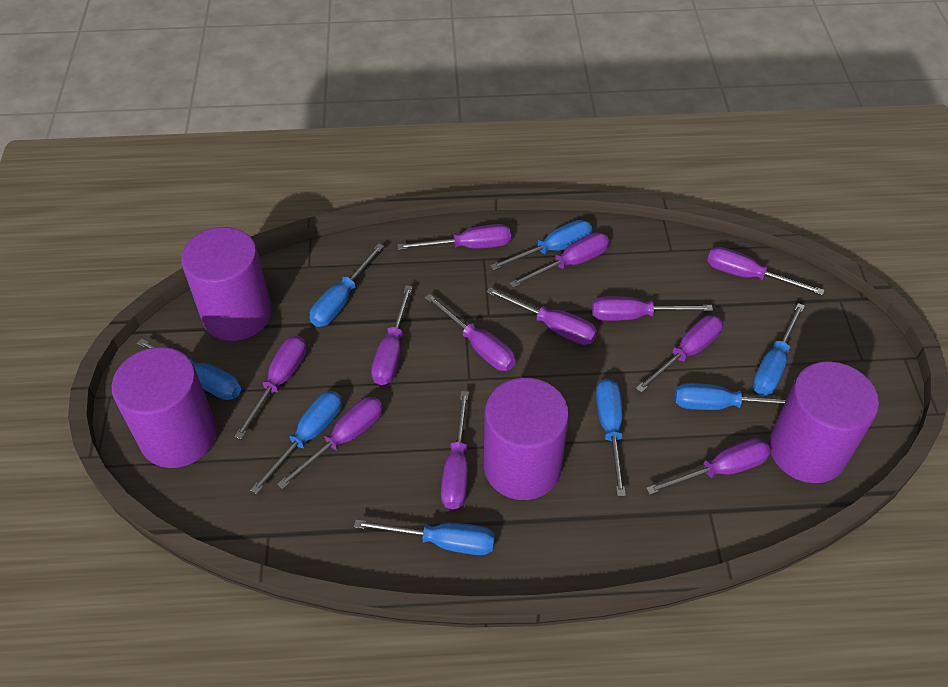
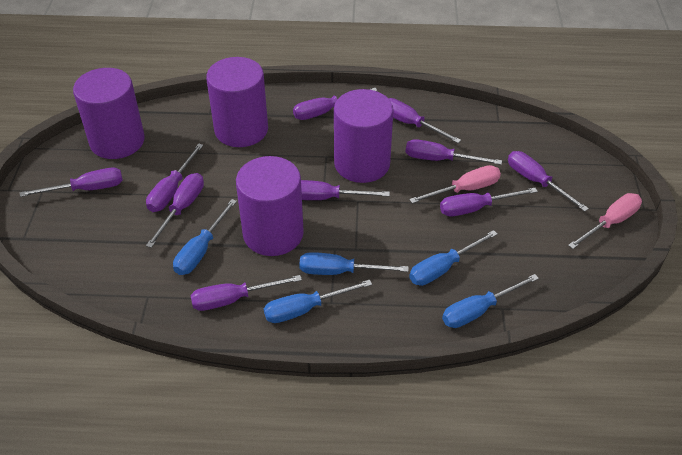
blue screwdriver: 8 -> 5
pink screwdriver: 0 -> 2
purple screwdriver: 12 -> 10

